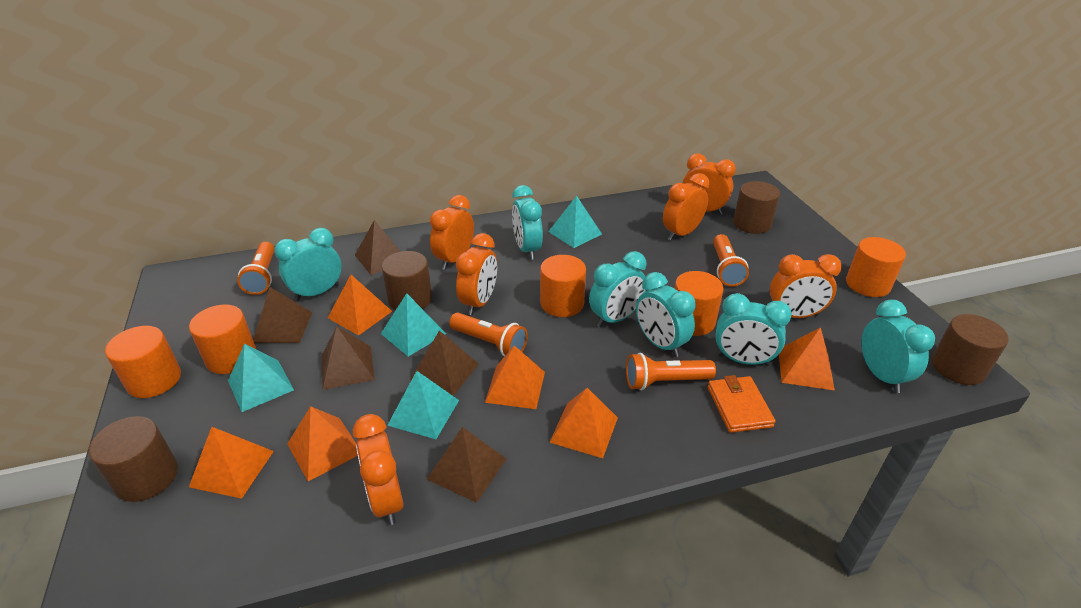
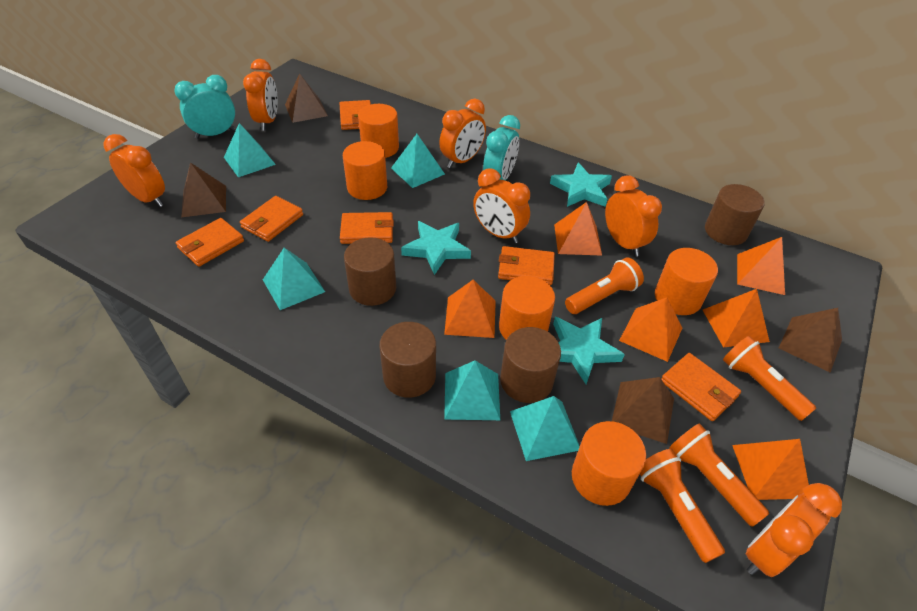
brown pyramid: 5 -> 4
orange wallet: 1 -> 6
turquoise clock: 6 -> 2
turquoise pyramid: 4 -> 5
turquoise star: 0 -> 3

